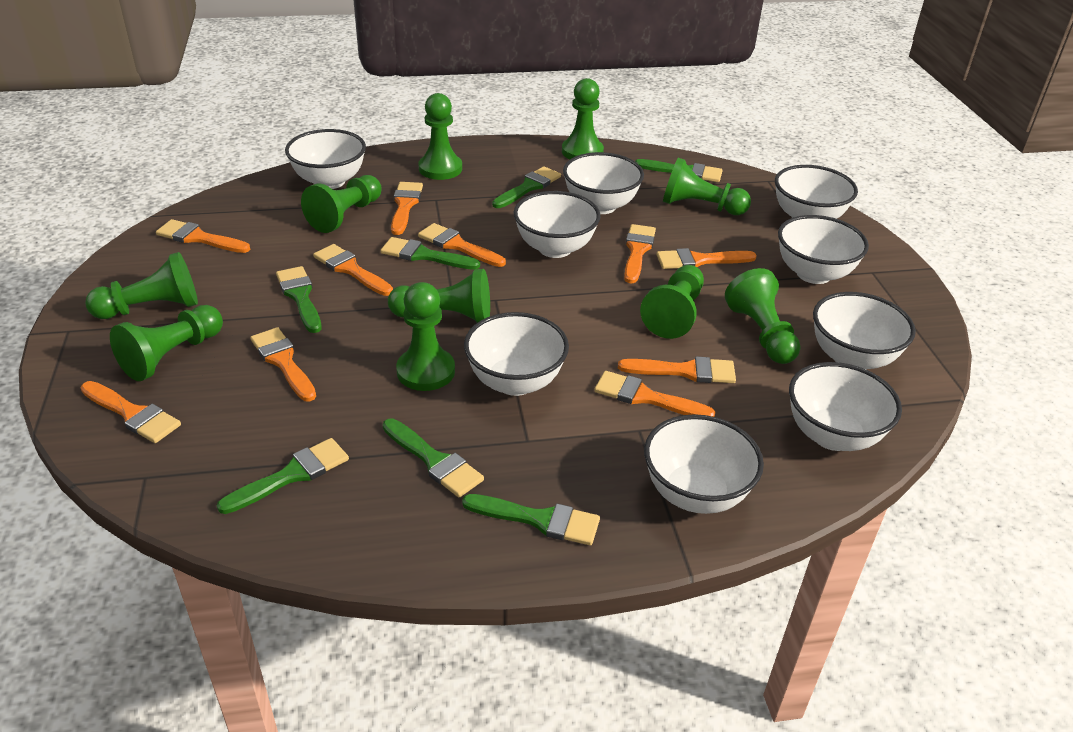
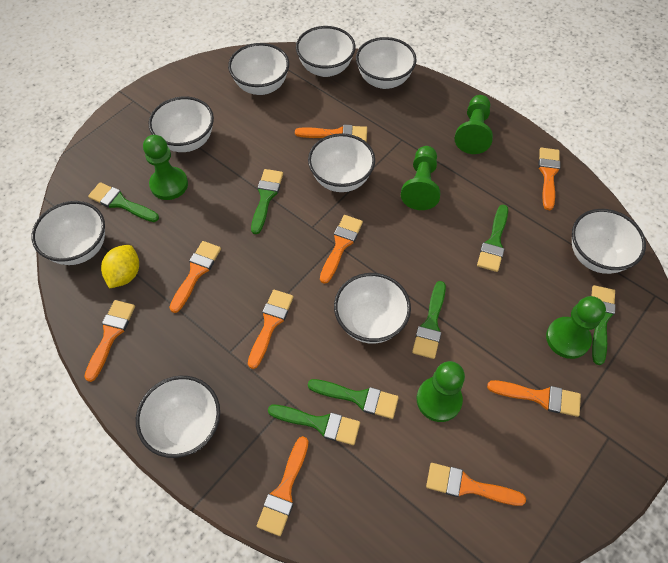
green pawn: 10 -> 5
orange brush: 10 -> 9
yellow lemon: 0 -> 1

